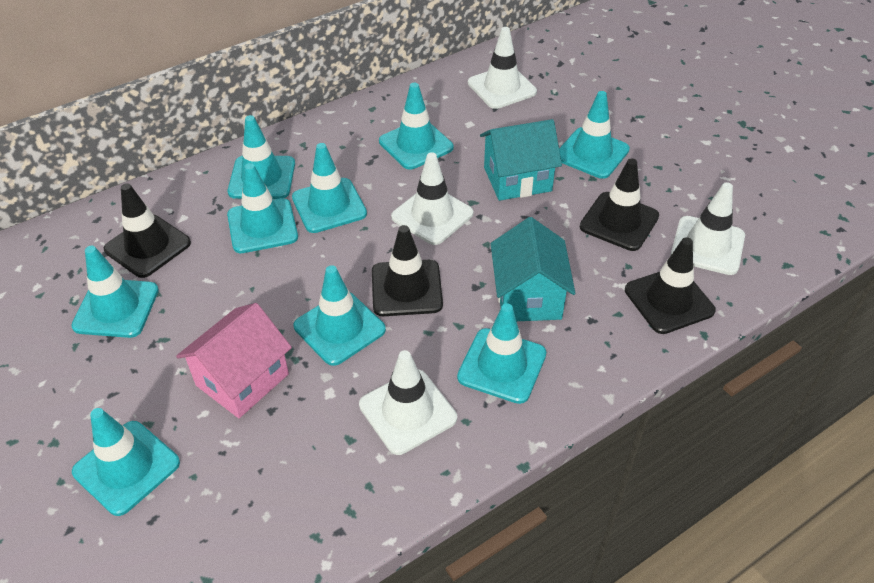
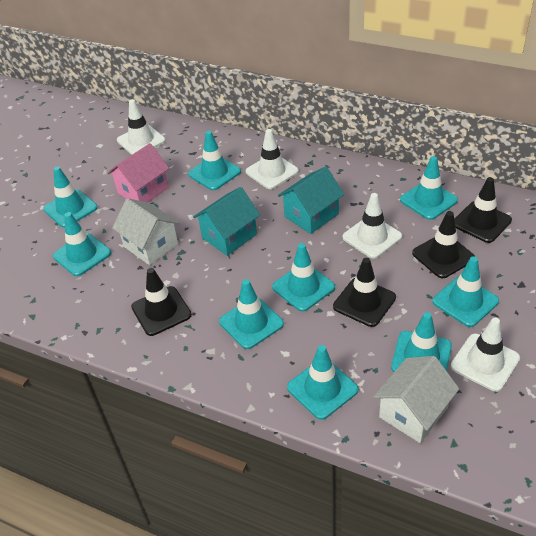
white house: 0 -> 2

